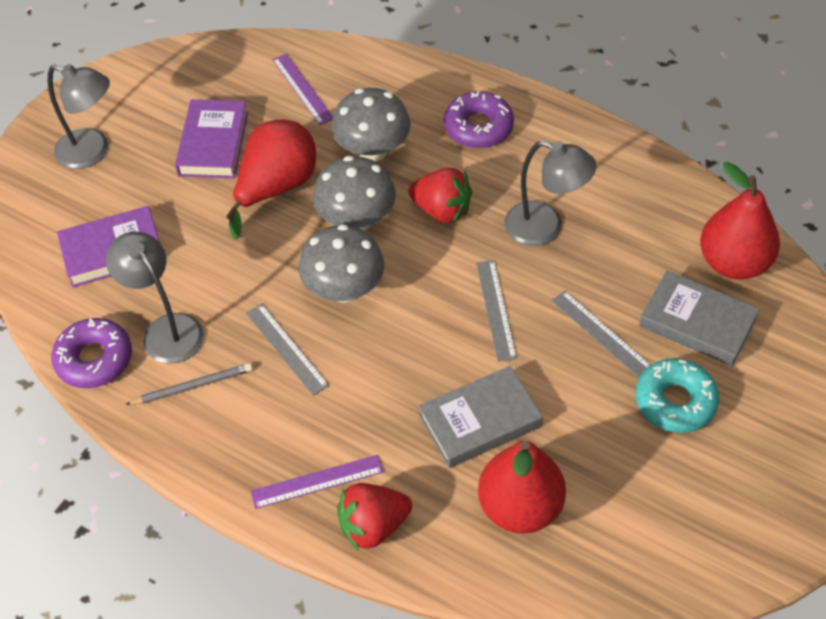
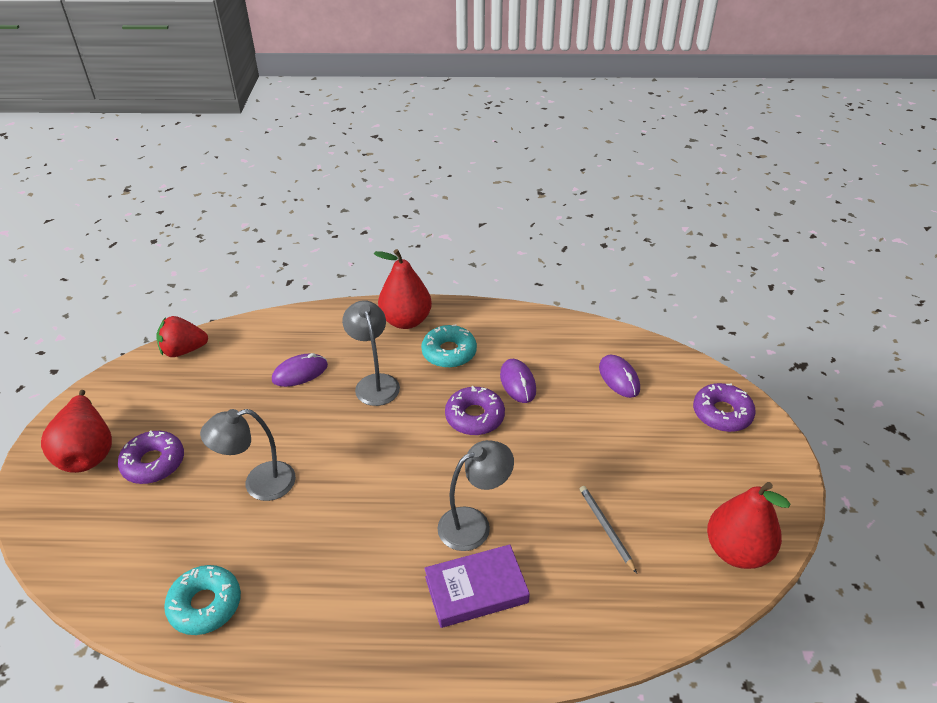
grey book: 2 -> 0
grey mushroom: 3 -> 0
grey ruler: 3 -> 0
purple book: 2 -> 1
purple donut: 2 -> 3
purple mouse: 0 -> 3
purple ruler: 2 -> 0
red strawberry: 2 -> 1
turquoise donut: 1 -> 2

